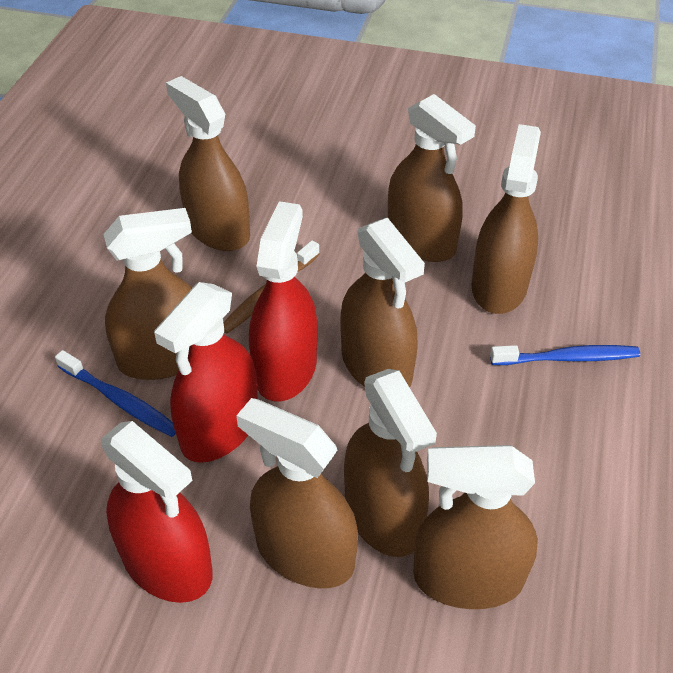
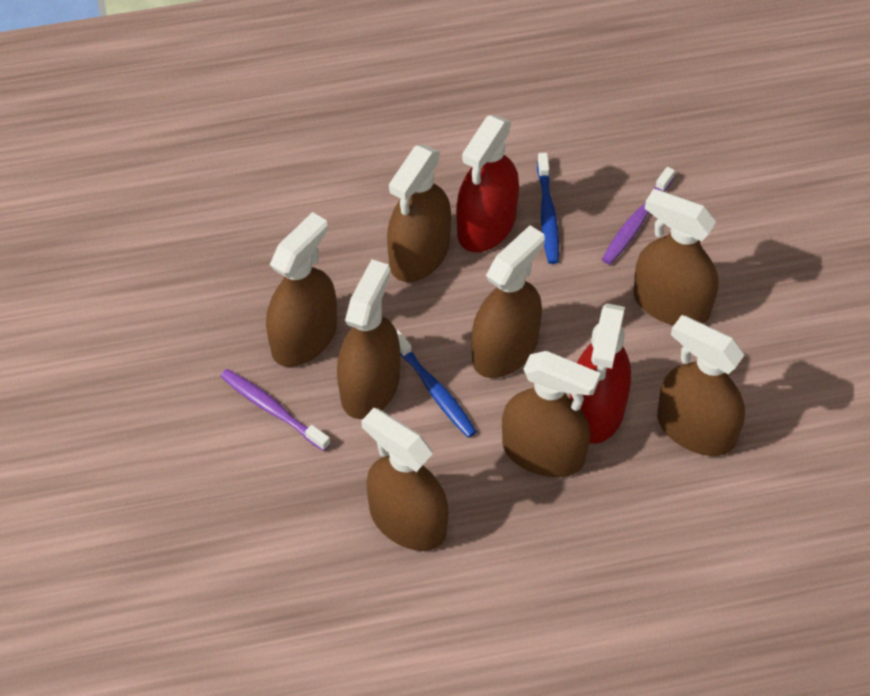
brown toothbrush: 1 -> 0
purple toothbrush: 0 -> 2
red spray bottle: 3 -> 2

